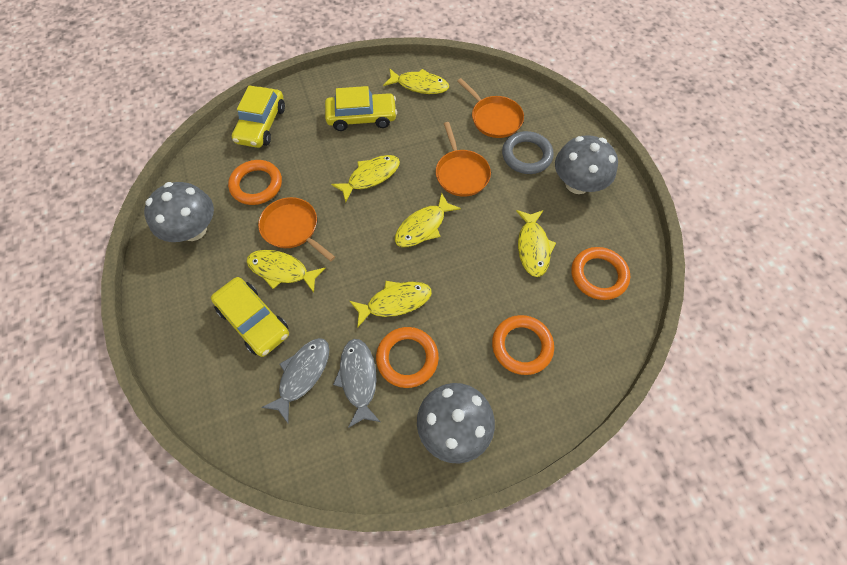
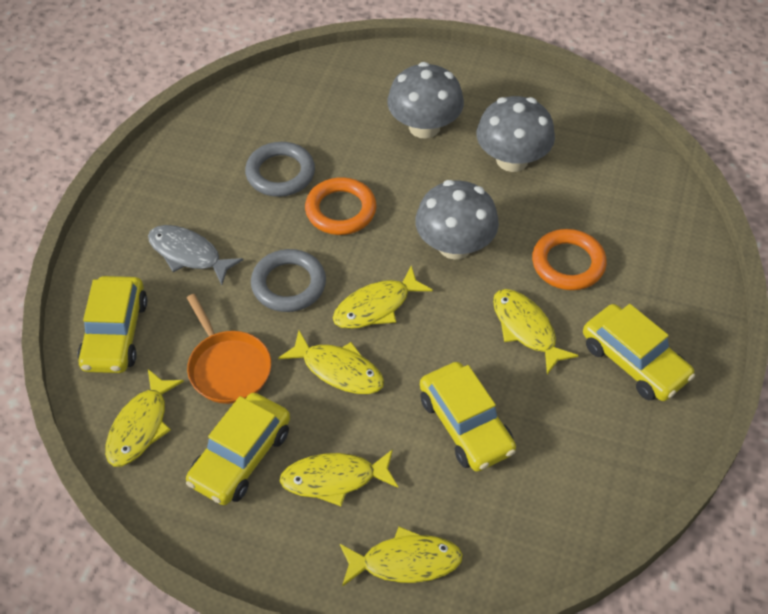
grey fish: 2 -> 1
grey ring: 1 -> 2
orange pan: 3 -> 1
orange ring: 4 -> 2
yellow car: 3 -> 4

